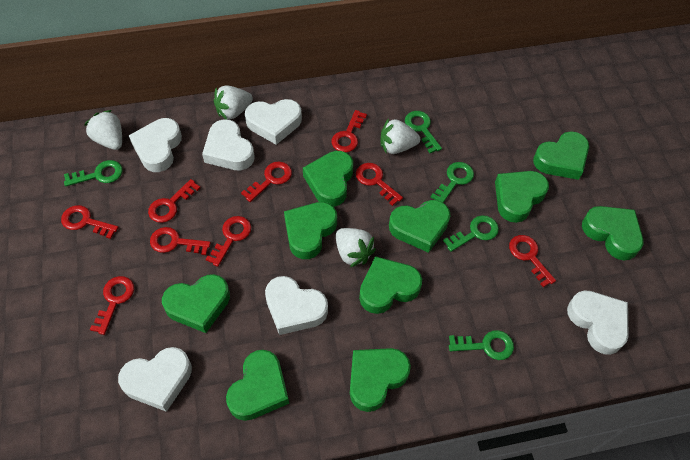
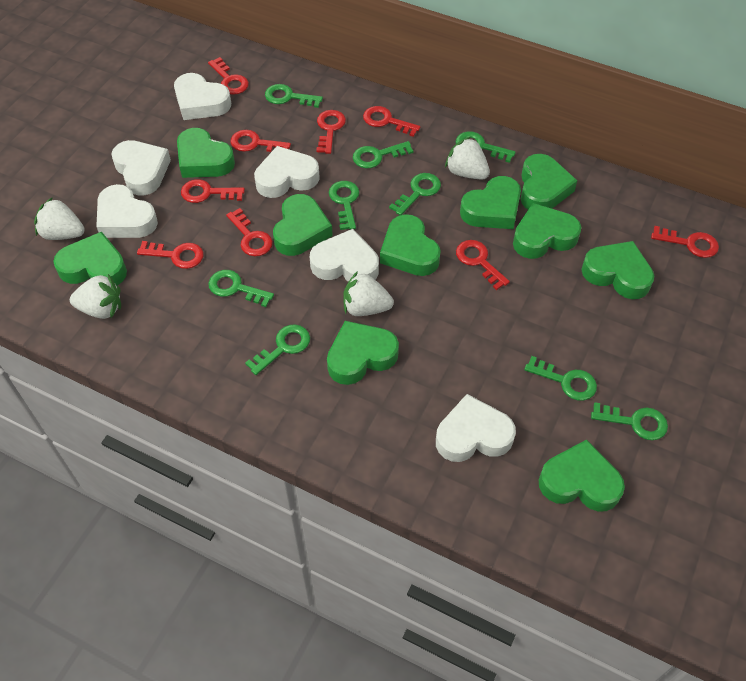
green key: 5 -> 9

